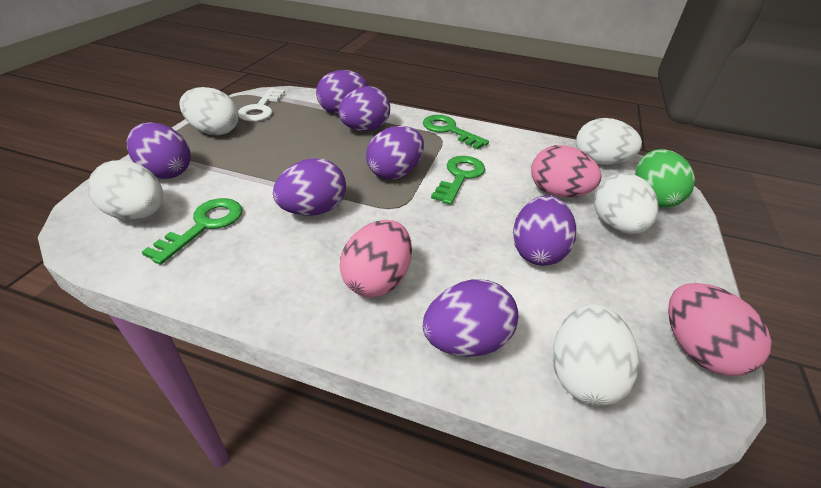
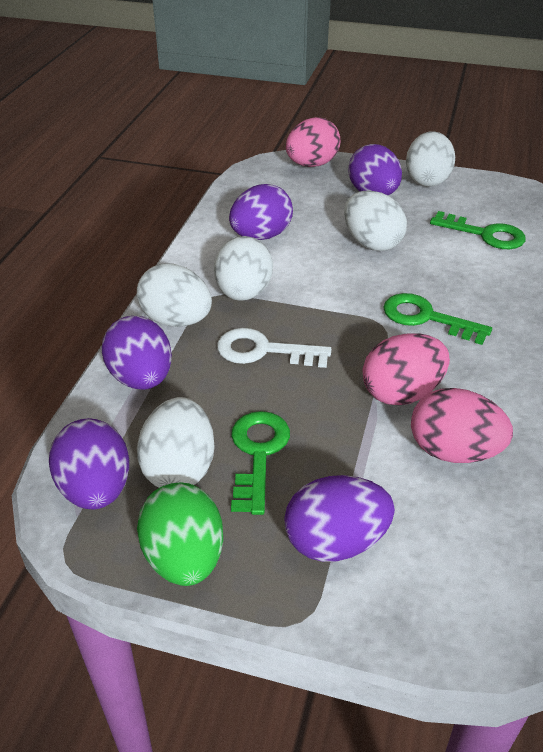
purple egg: 7 -> 5

